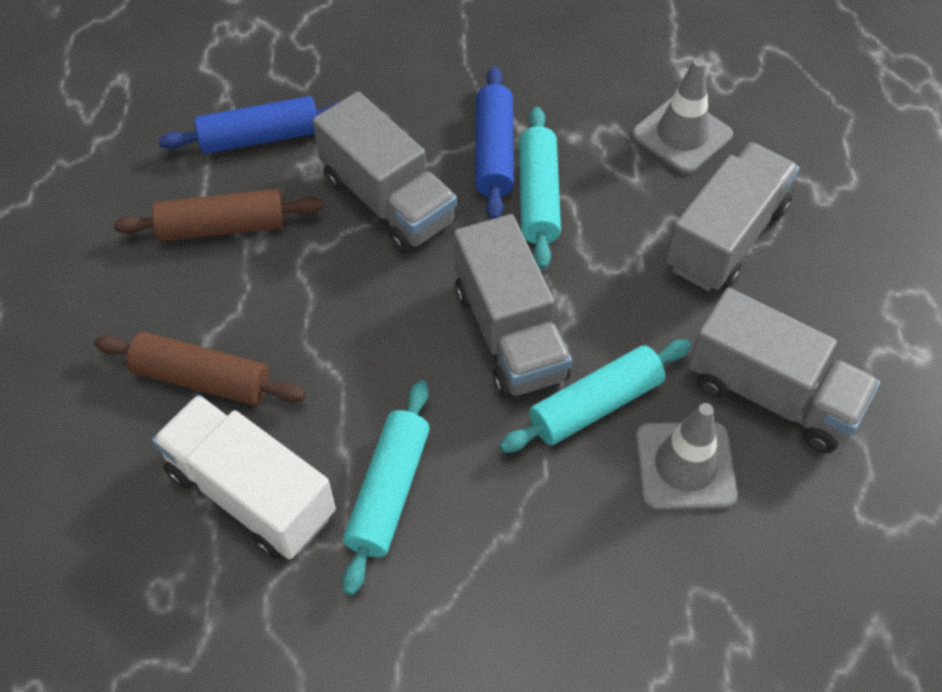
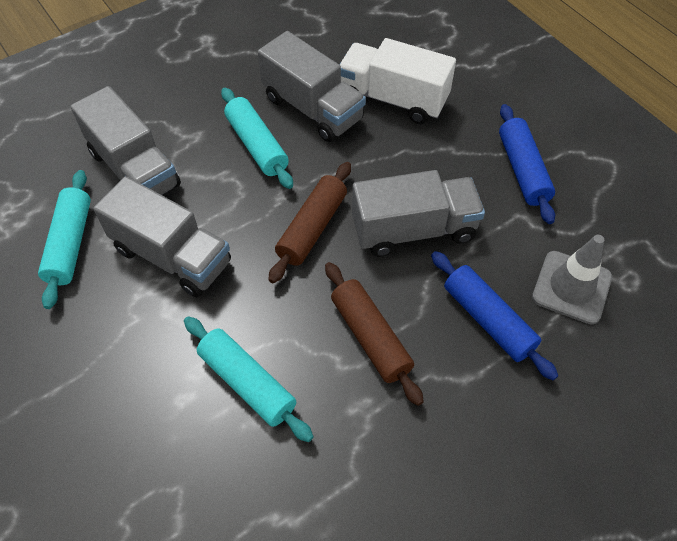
grey traffic cone: 2 -> 1

